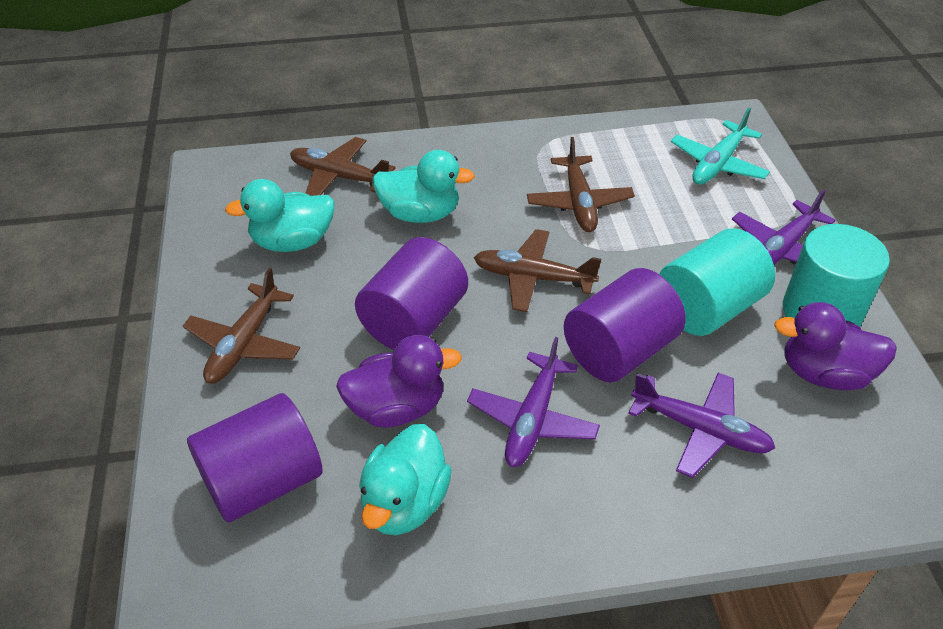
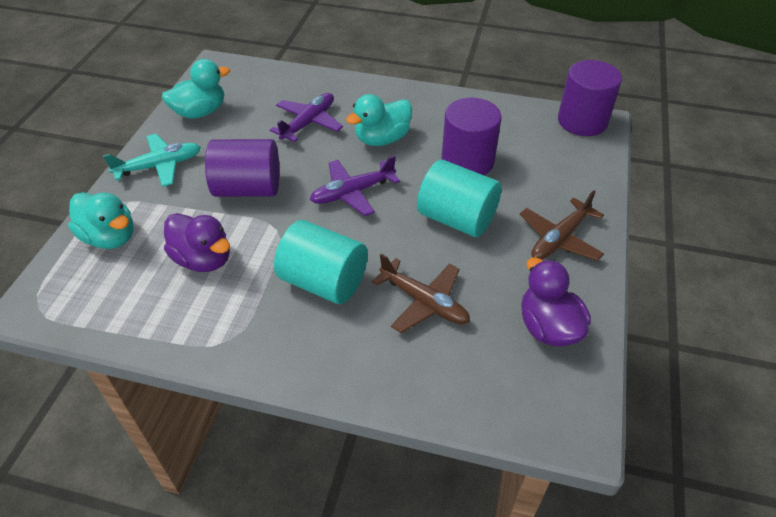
brown plane: 4 -> 2
purple plane: 3 -> 2

